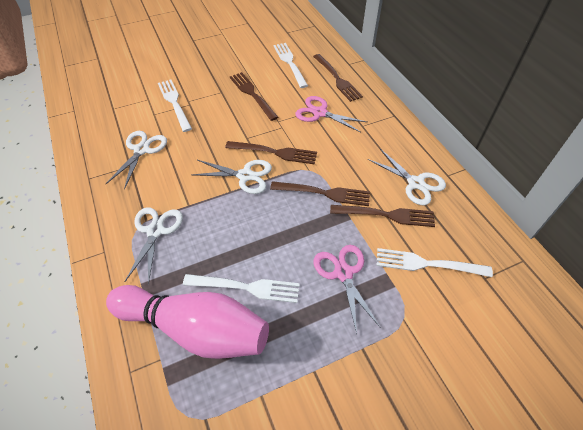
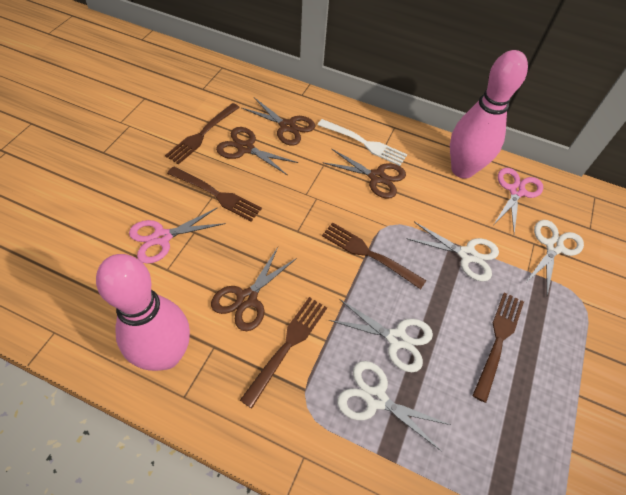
brown scissors: 0 -> 4
pink bowling pin: 1 -> 2
white fork: 4 -> 1

